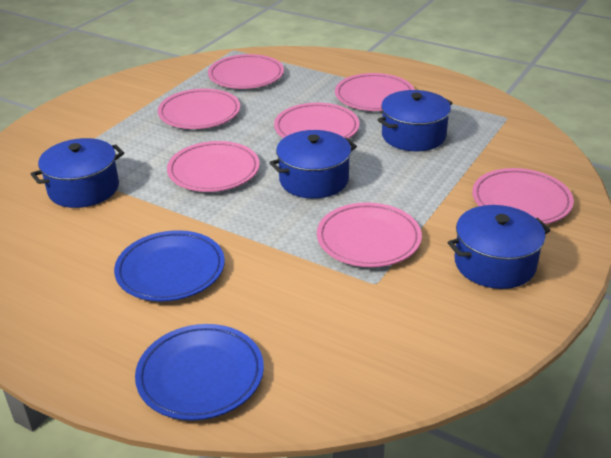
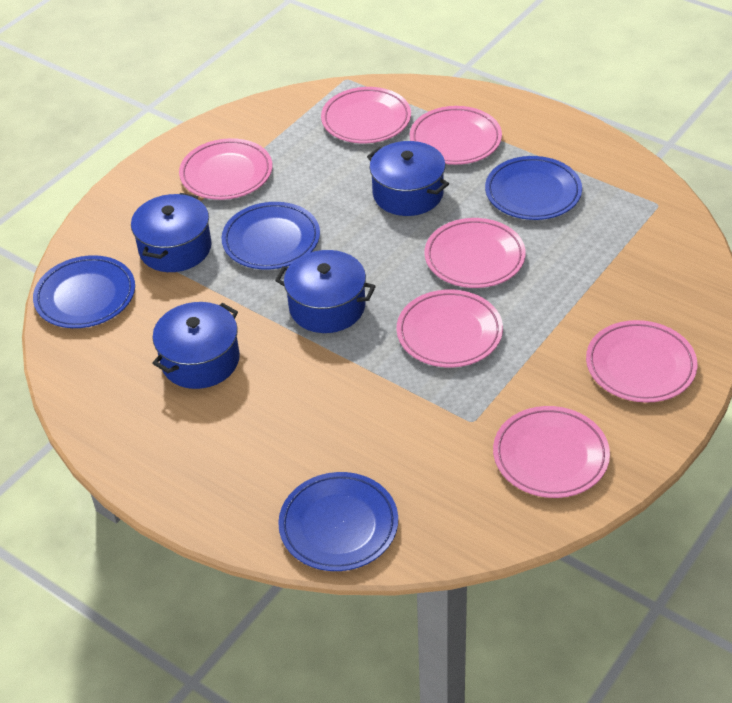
blue plate: 2 -> 4

